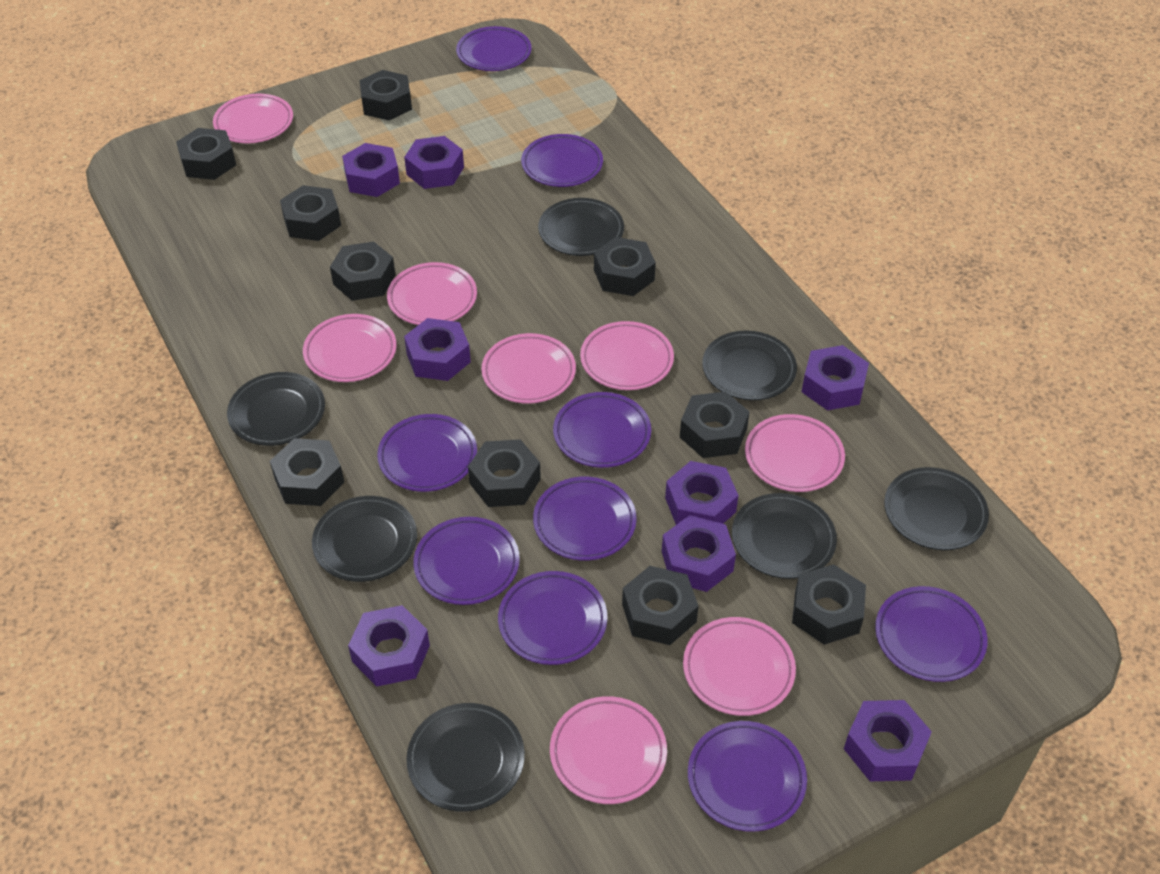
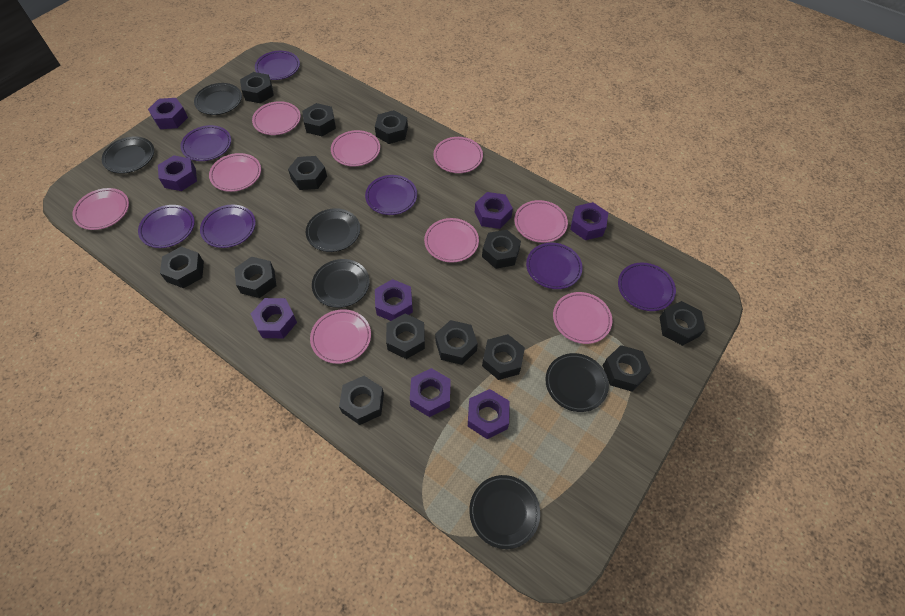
black nut: 10 -> 13
black plate: 7 -> 6
pink plate: 8 -> 9
purple plate: 9 -> 7

